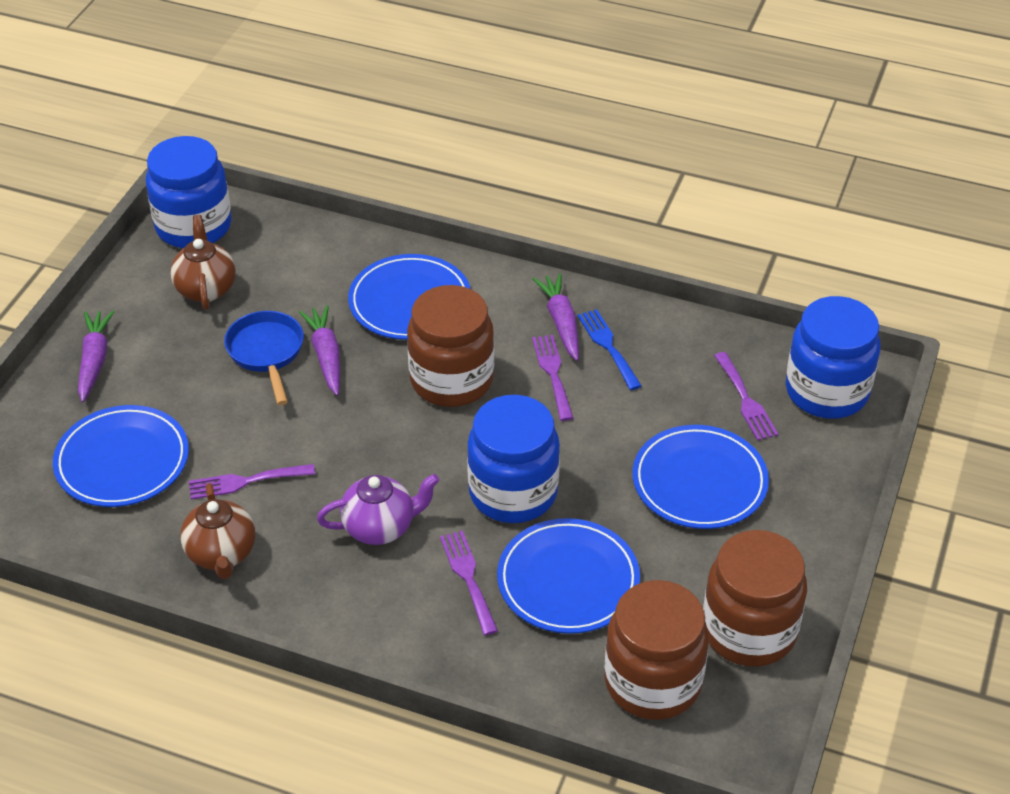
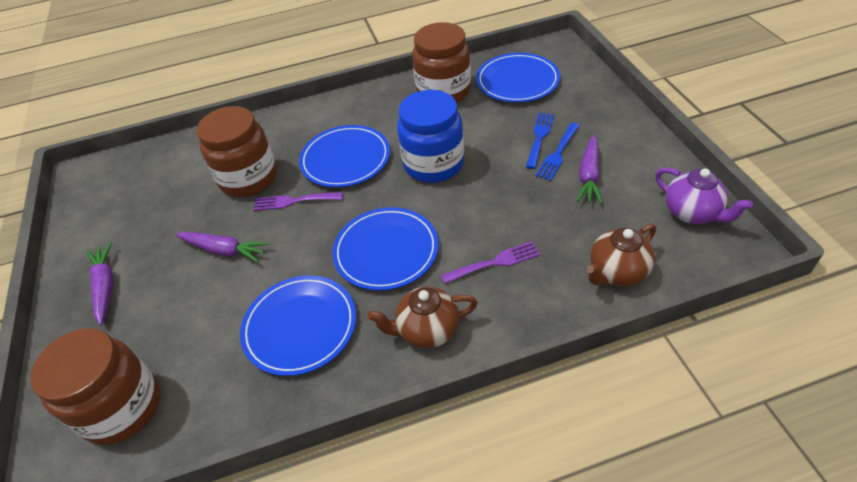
blue fork: 1 -> 2
blue jar: 3 -> 1
blue pan: 1 -> 0
purple fork: 4 -> 2

